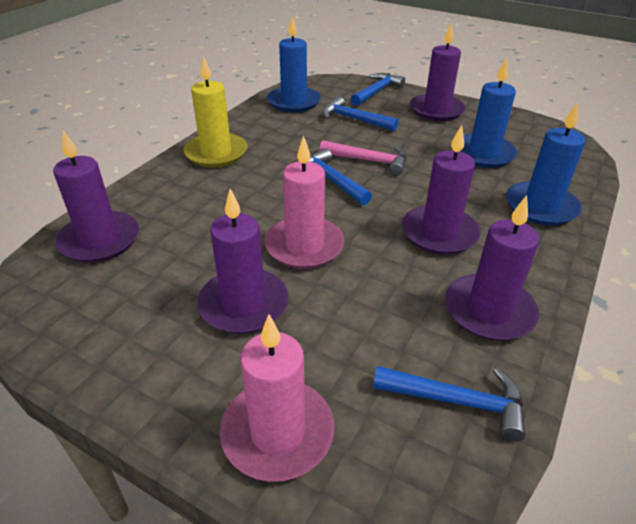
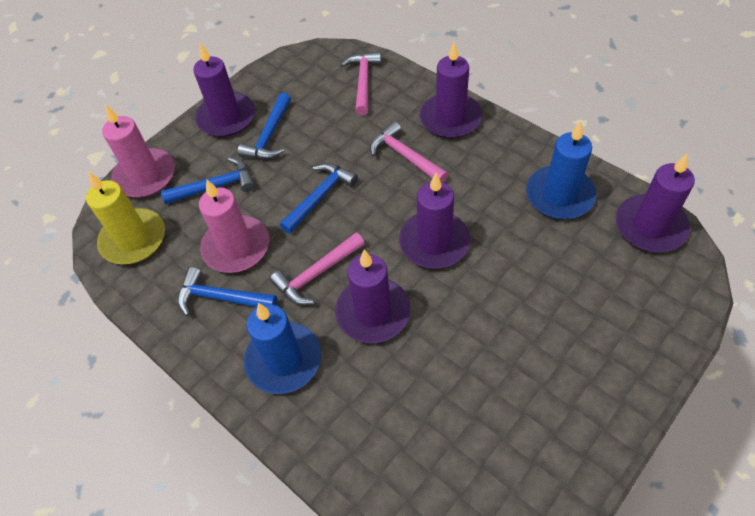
blue candle: 3 -> 2
pink hammer: 1 -> 3

